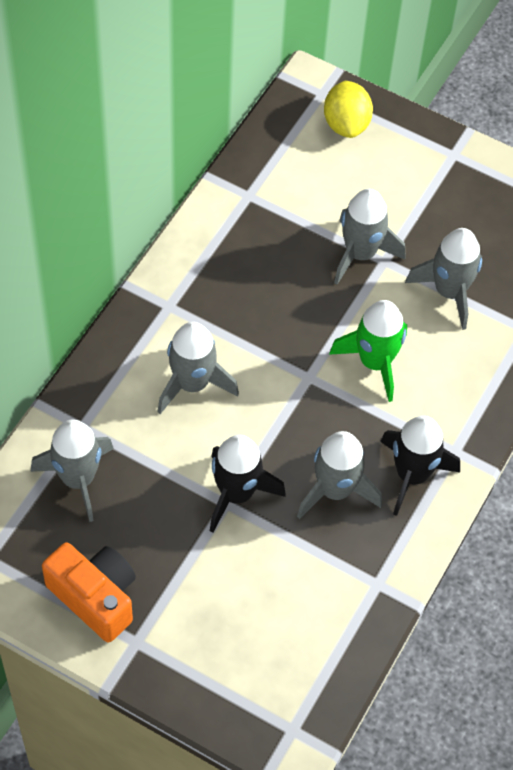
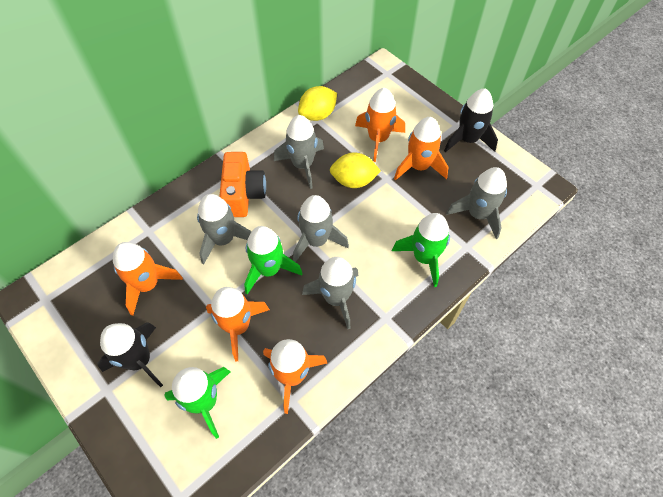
green rocket: 1 -> 3
orange rocket: 0 -> 5
yellow lemon: 1 -> 2

